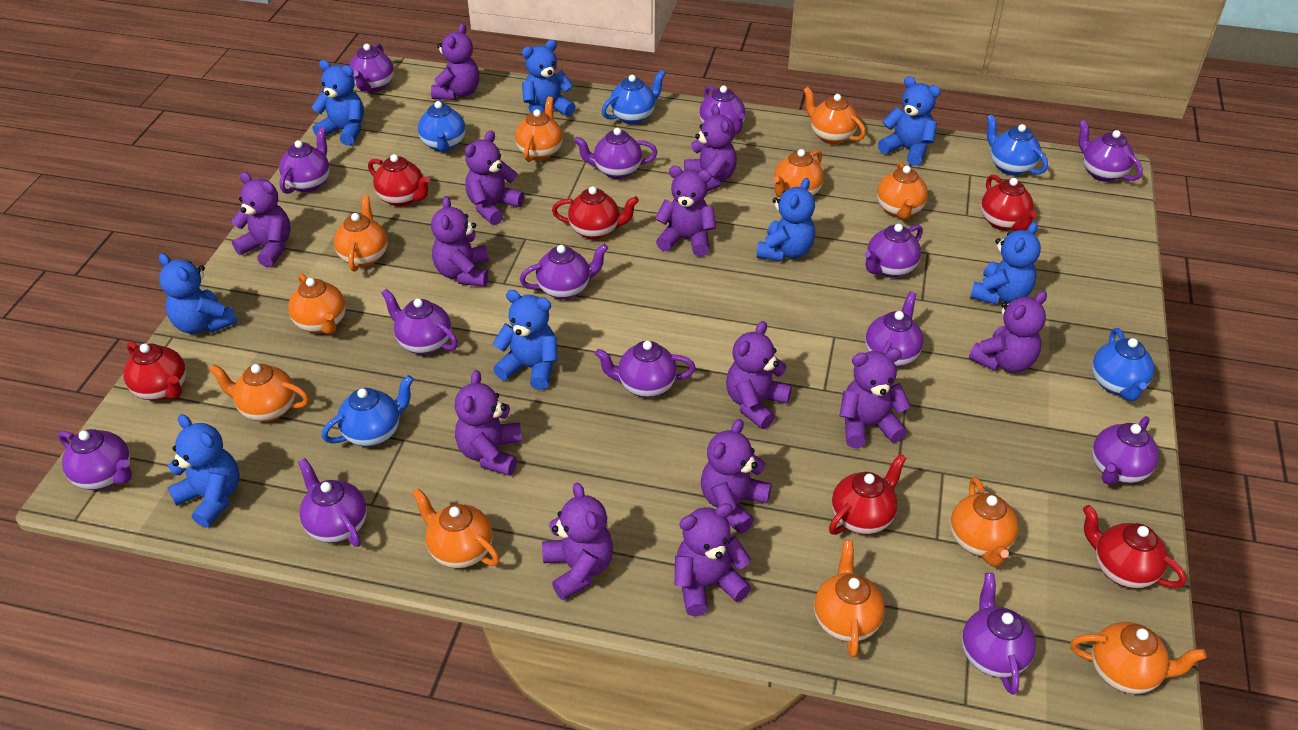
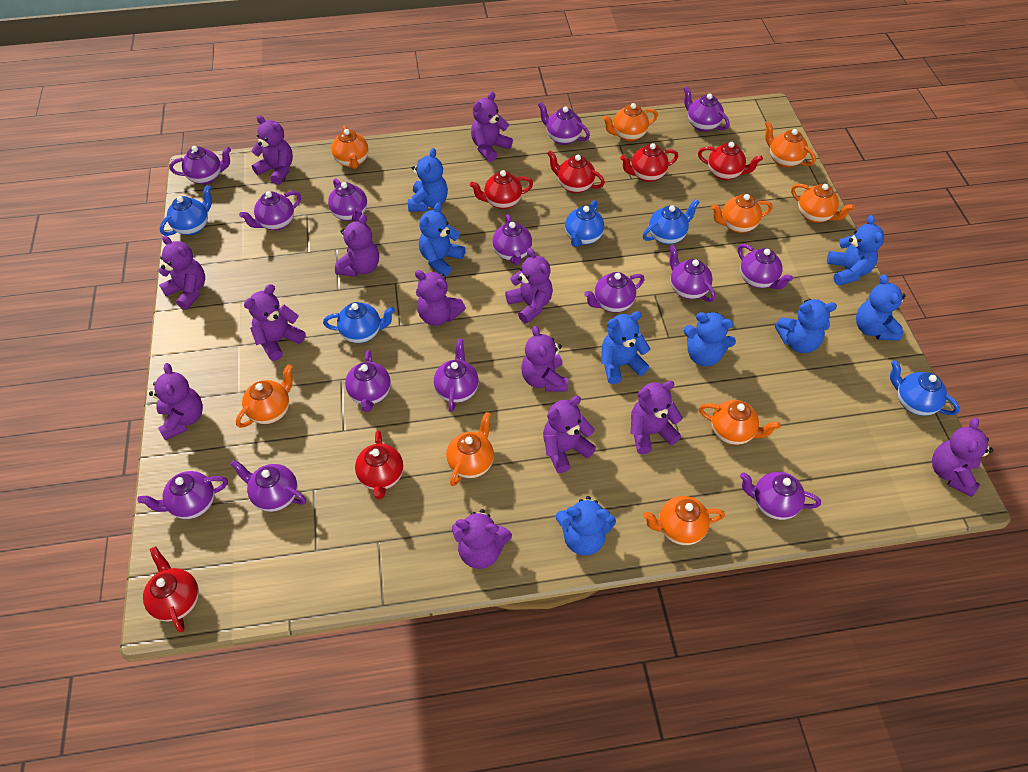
orange teapot: 11 -> 9

